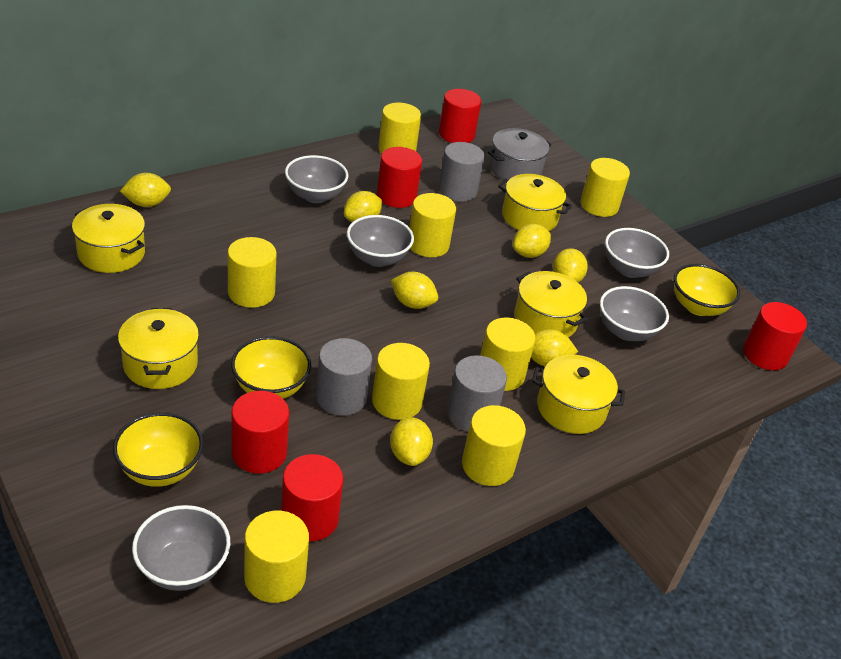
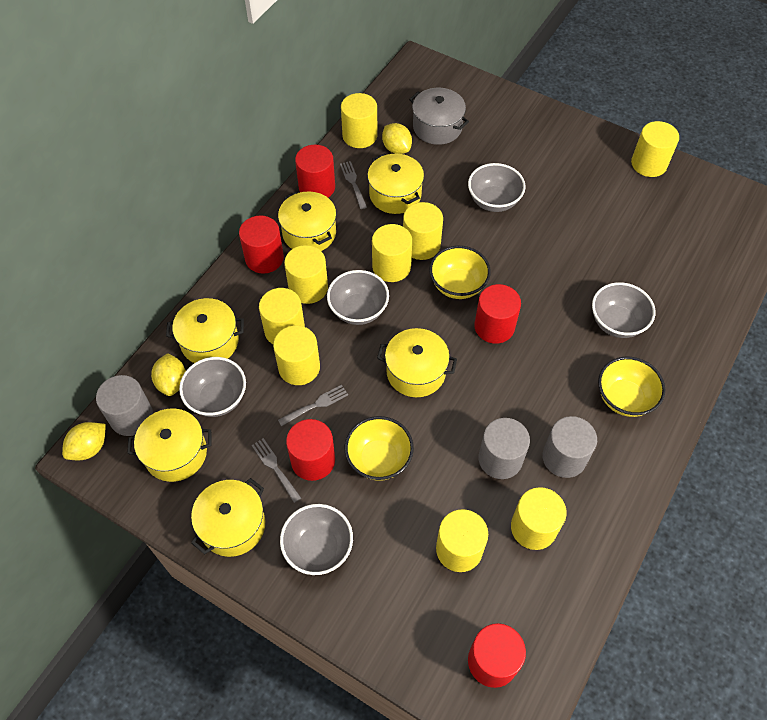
grey fork: 0 -> 3
yellow cylinder: 8 -> 9
yellow lemon: 7 -> 3
yellow pot: 5 -> 6

